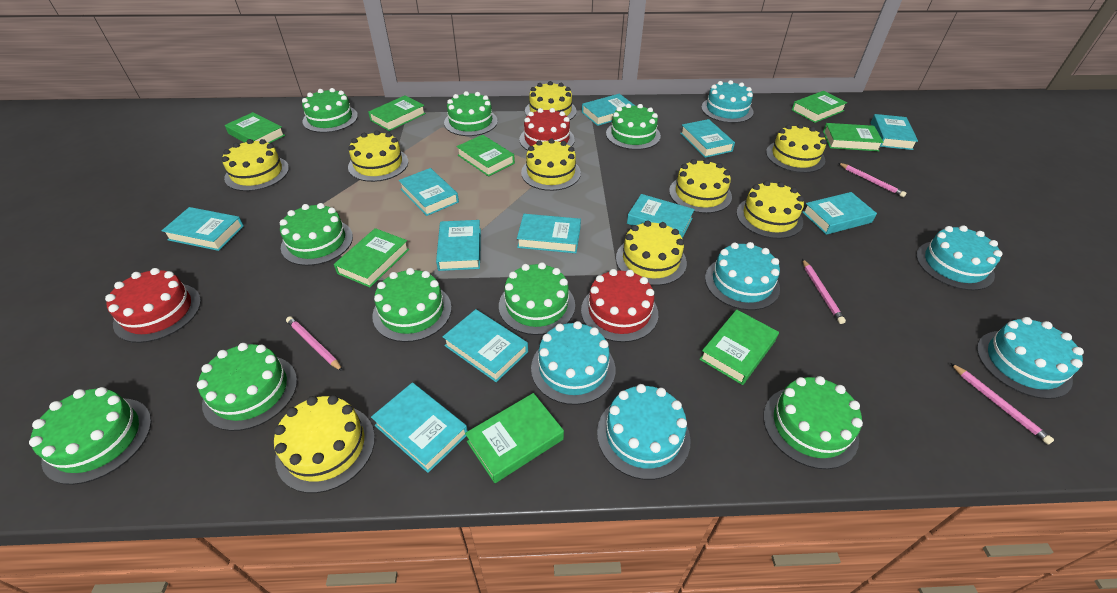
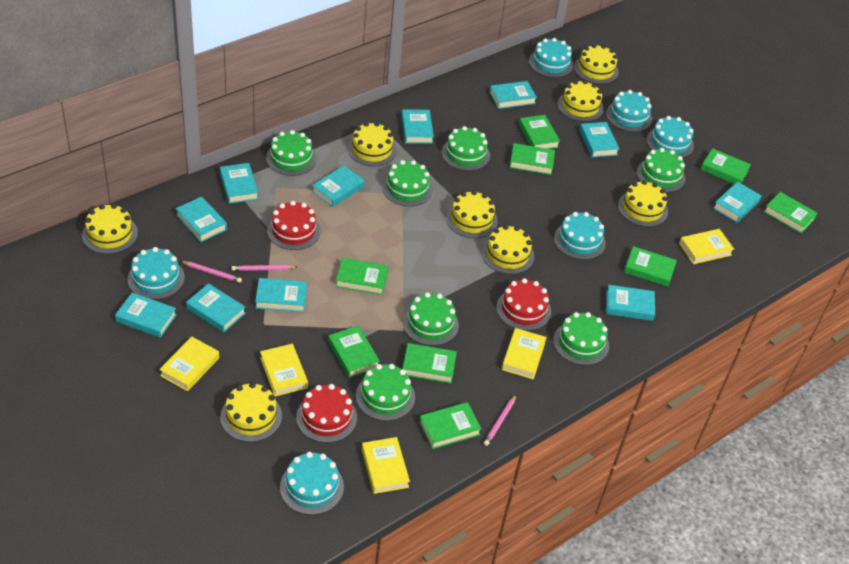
green book: 8 -> 9
green cake: 9 -> 7
pink pencil: 4 -> 3
yellow book: 0 -> 5
yellow cake: 9 -> 8

